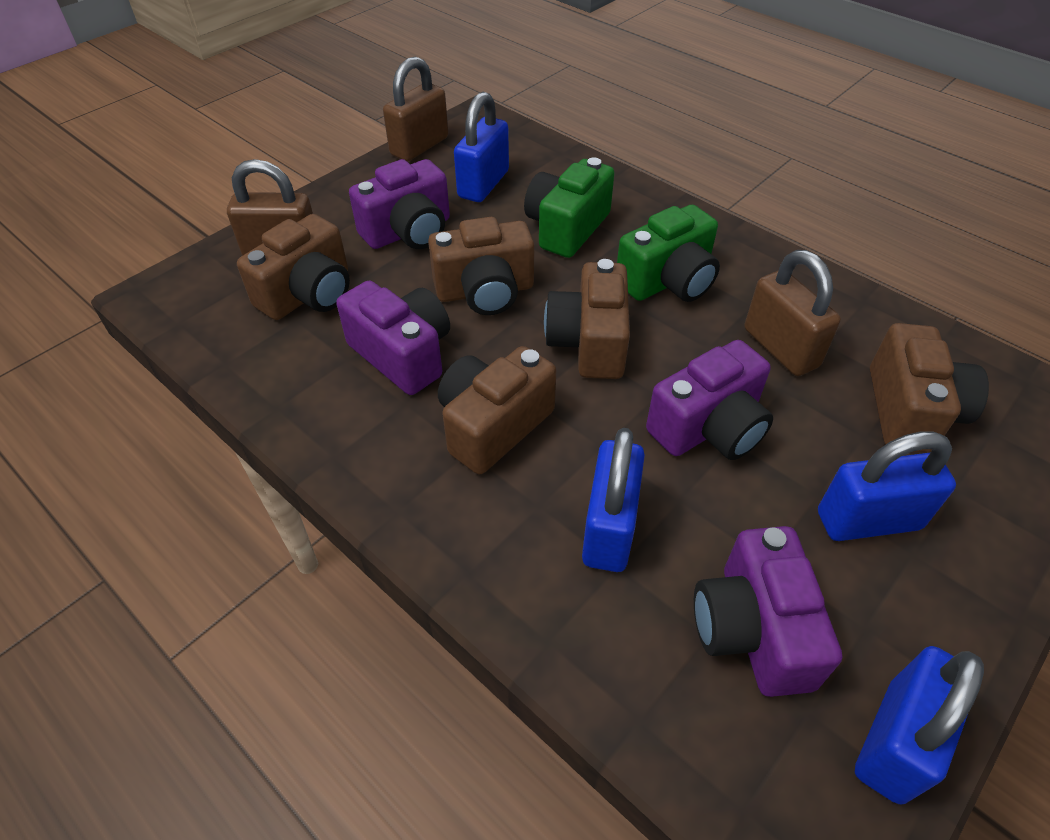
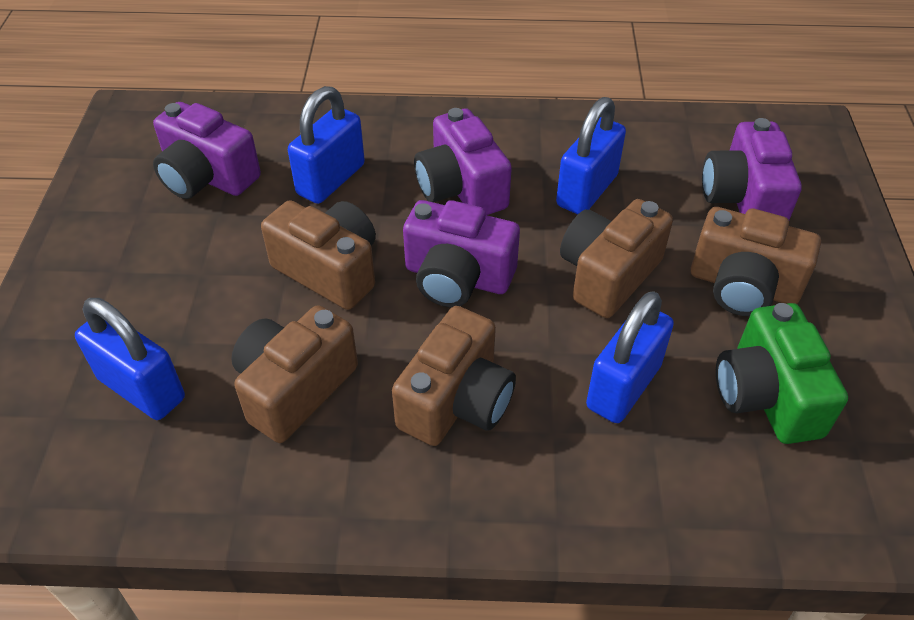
brown padlock: 3 -> 0
green camera: 2 -> 1

